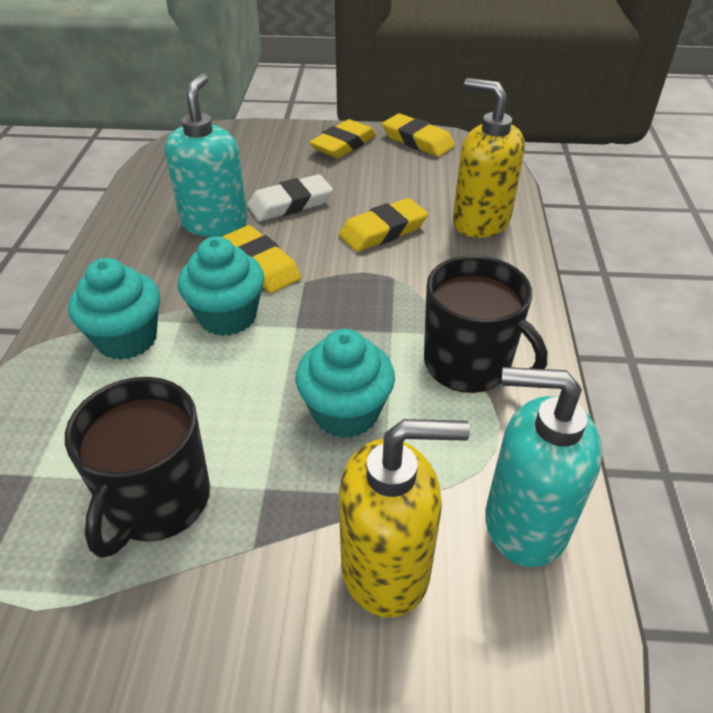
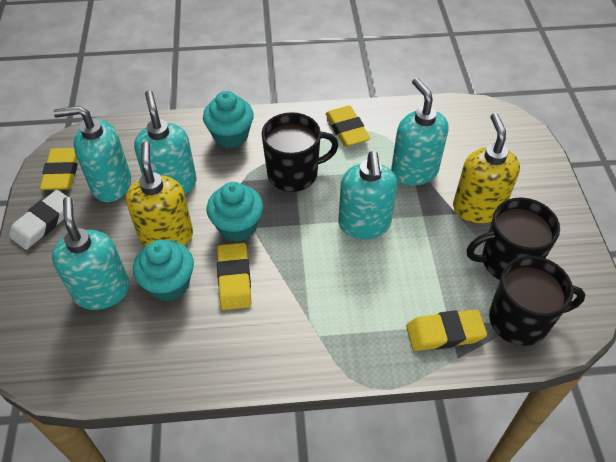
black mug: 2 -> 3
turquoise soap dispenser: 2 -> 5

